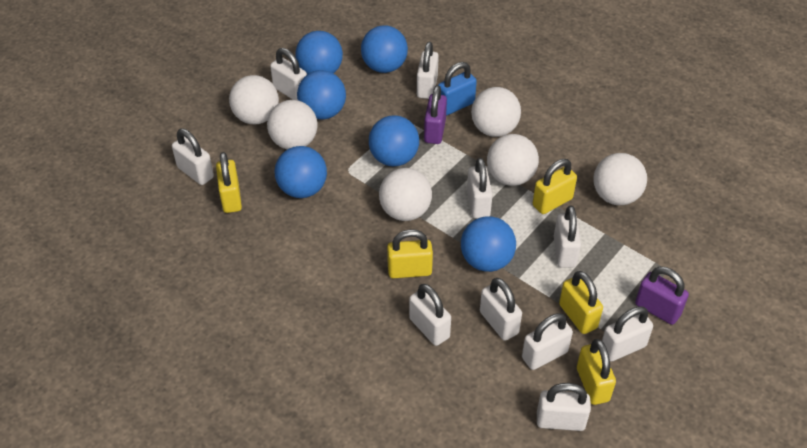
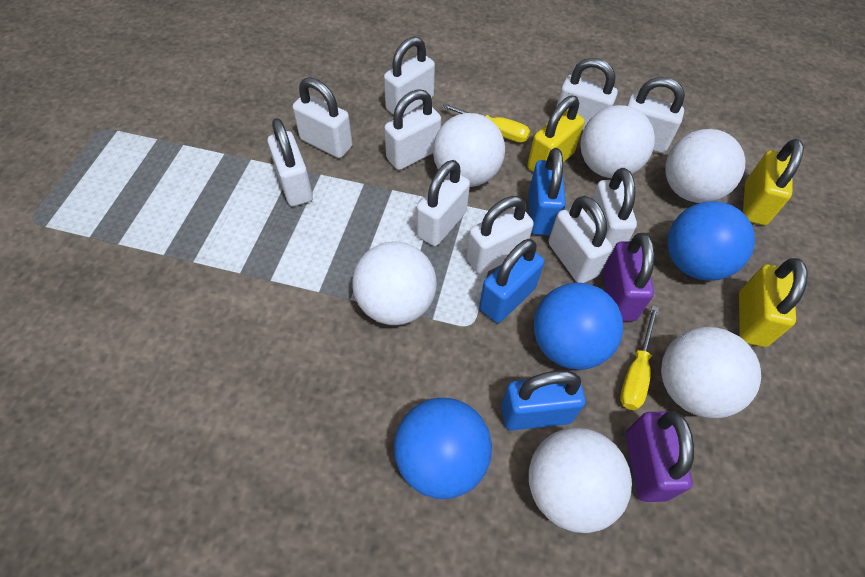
blue ball: 6 -> 3
blue padlock: 1 -> 3
yellow padlock: 5 -> 3
yellow screwdriver: 0 -> 2

